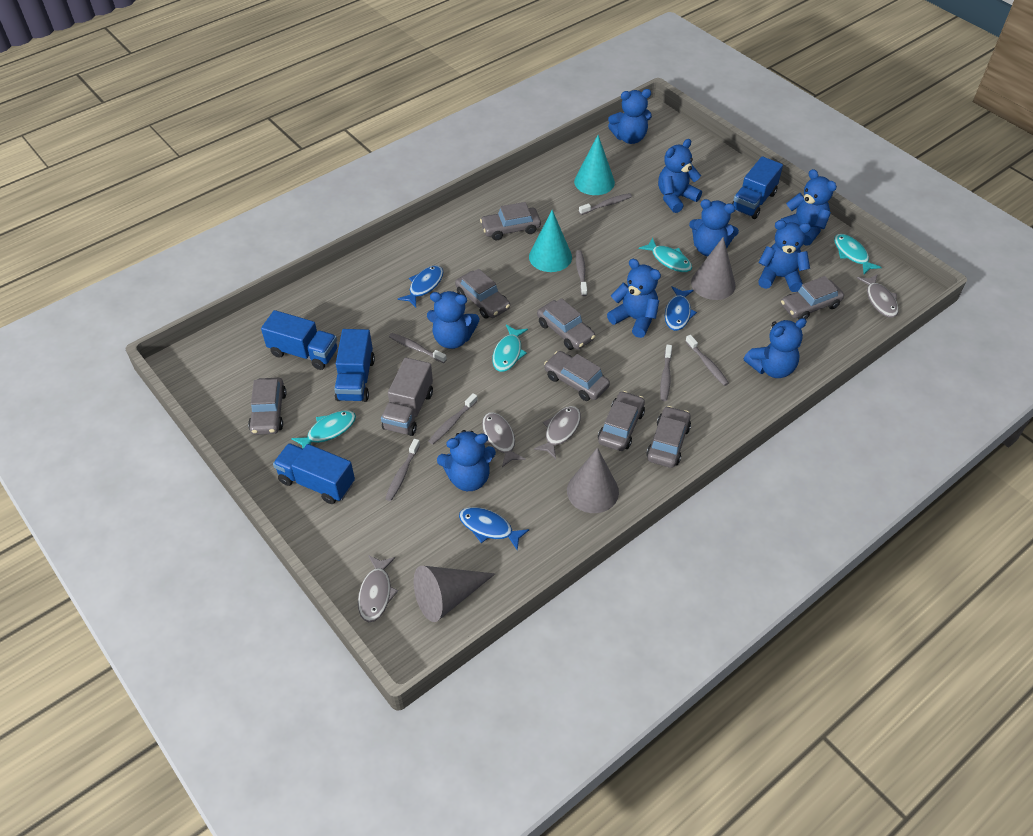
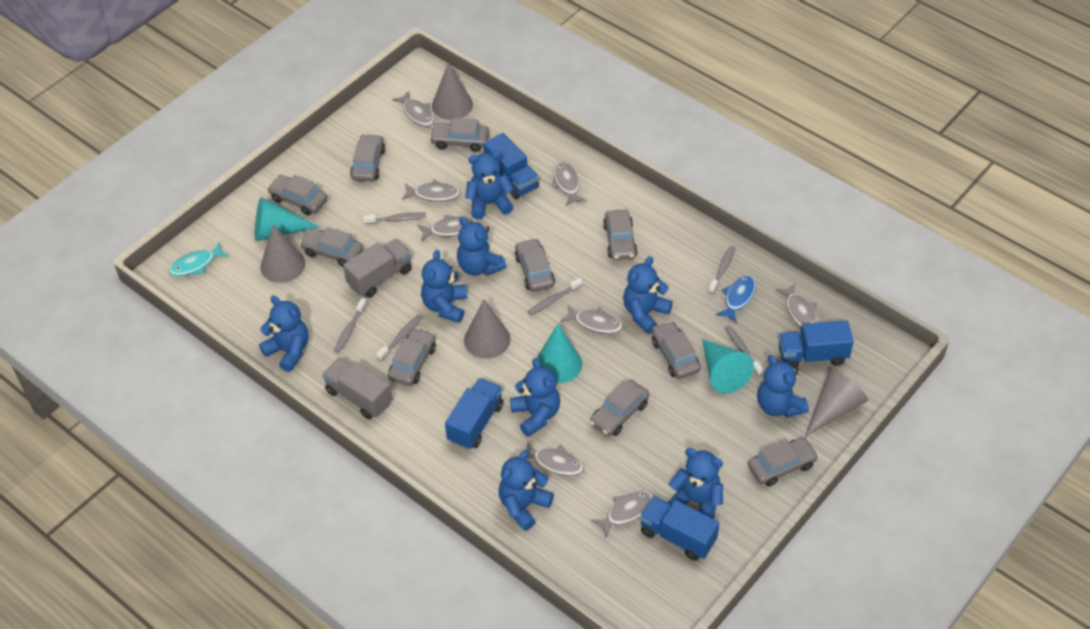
blue fish: 3 -> 1
grey car: 8 -> 10
grey cone: 3 -> 4
grey fish: 4 -> 8
grey toothbrush: 7 -> 6
grey truck: 1 -> 2
turquoise cone: 2 -> 3
turquoise fish: 4 -> 1

